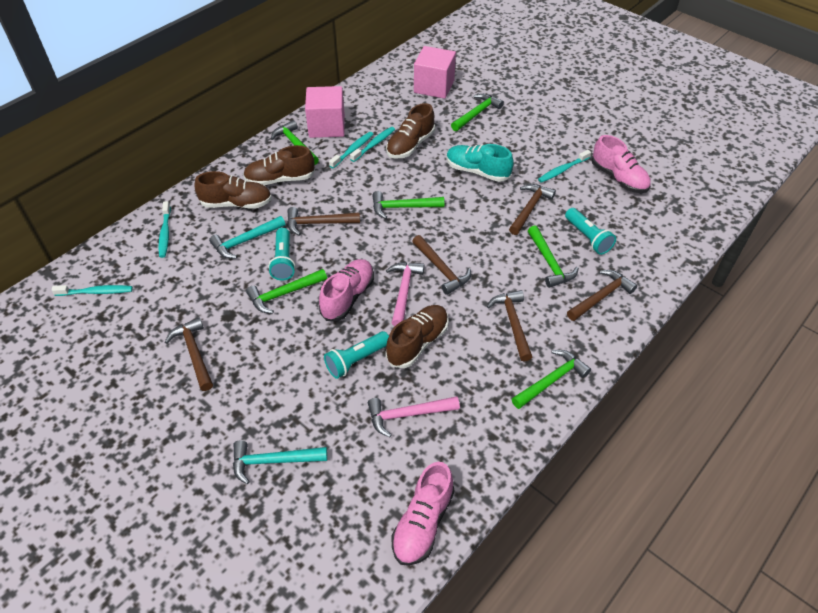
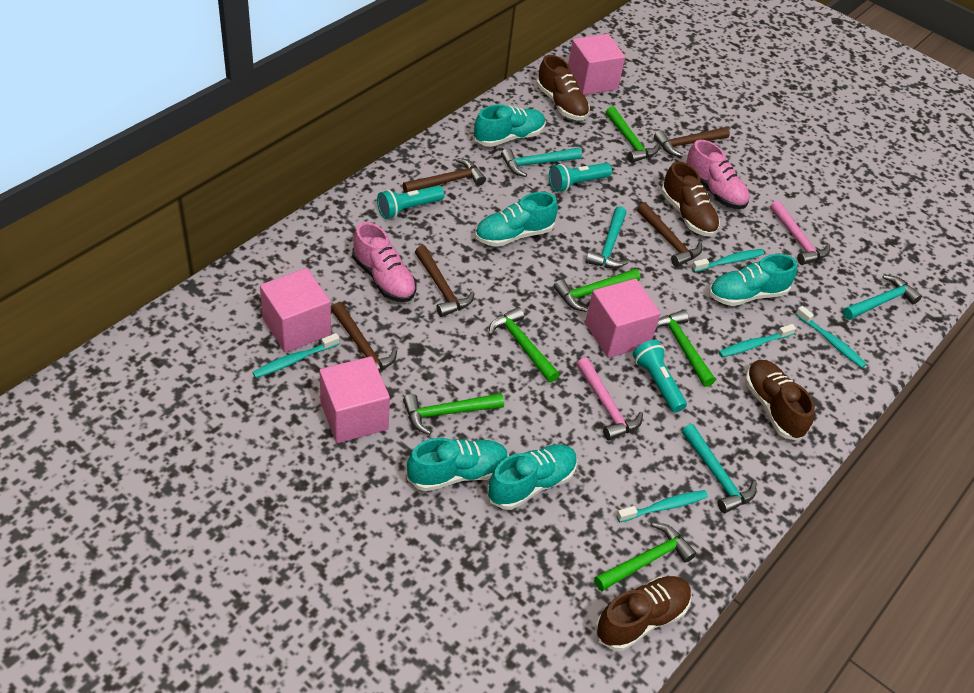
brown hammer: 6 -> 5
pink cube: 2 -> 4
pink shoe: 3 -> 2
turquoise hammer: 2 -> 4
turquoise shoe: 1 -> 5

